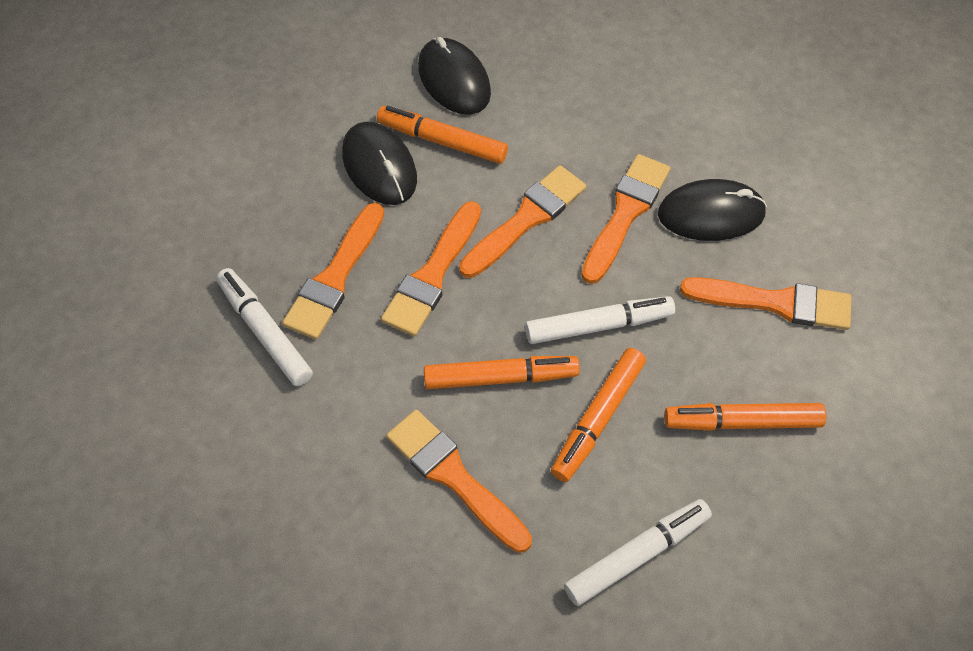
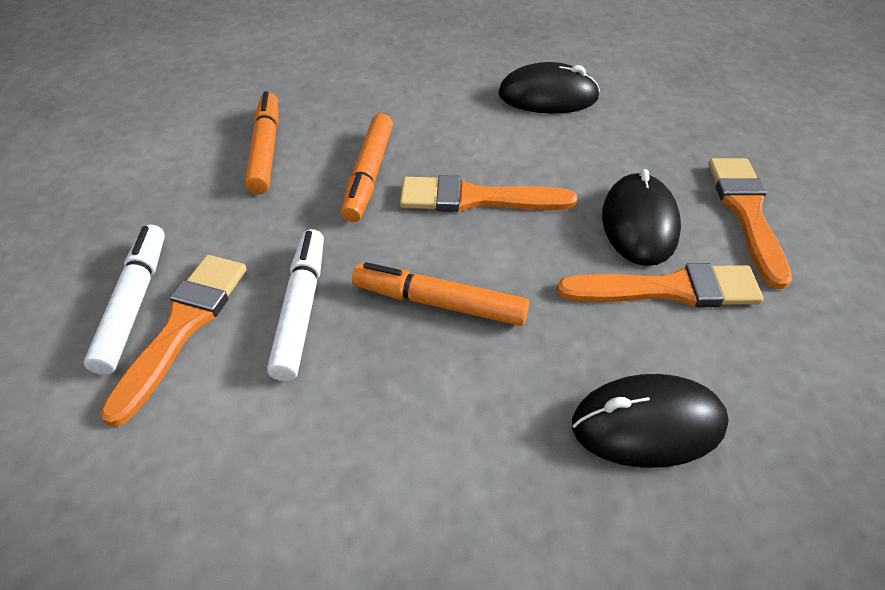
orange brush: 6 -> 4
orange marker: 4 -> 3
white marker: 3 -> 2

